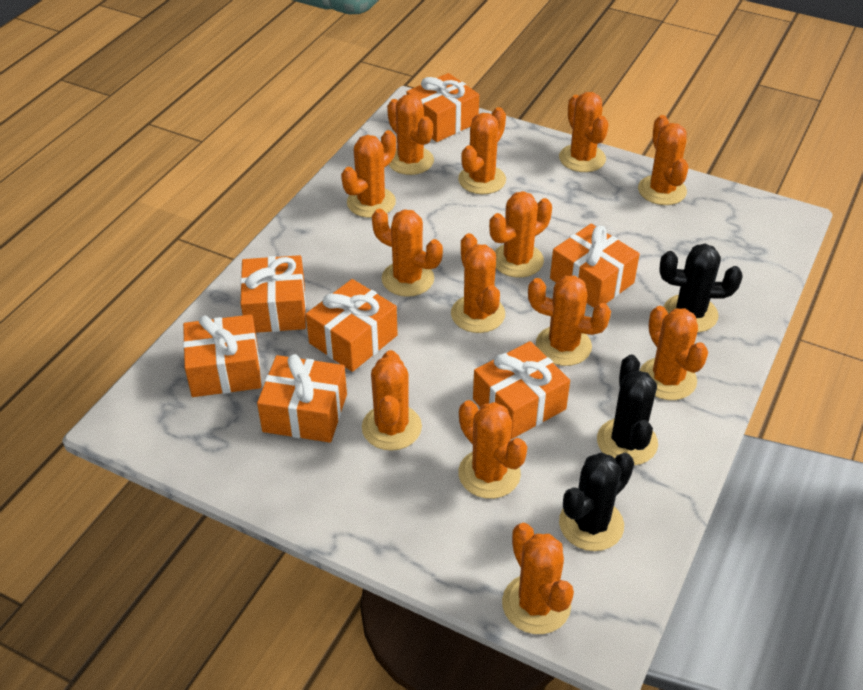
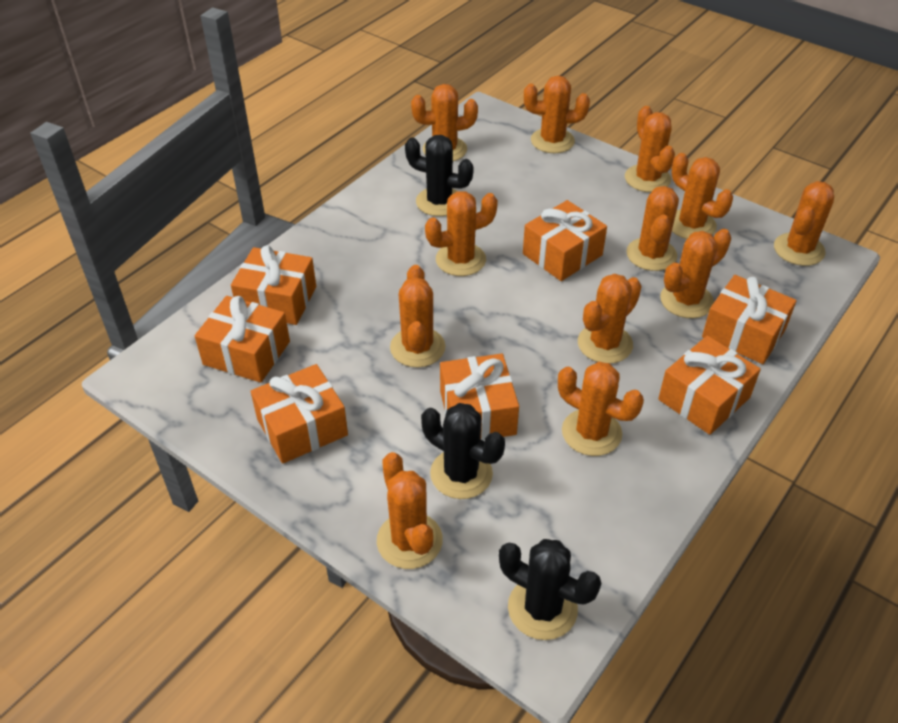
orange cactus: 13 -> 12

